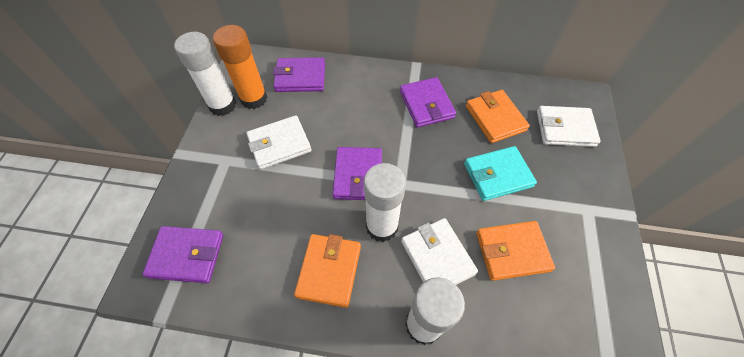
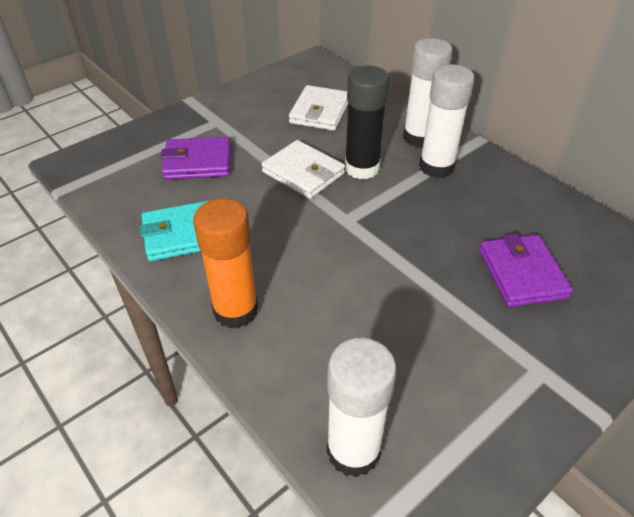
black glue stick: 0 -> 1
orange wallet: 3 -> 0
purple wallet: 4 -> 2
white wallet: 3 -> 2

